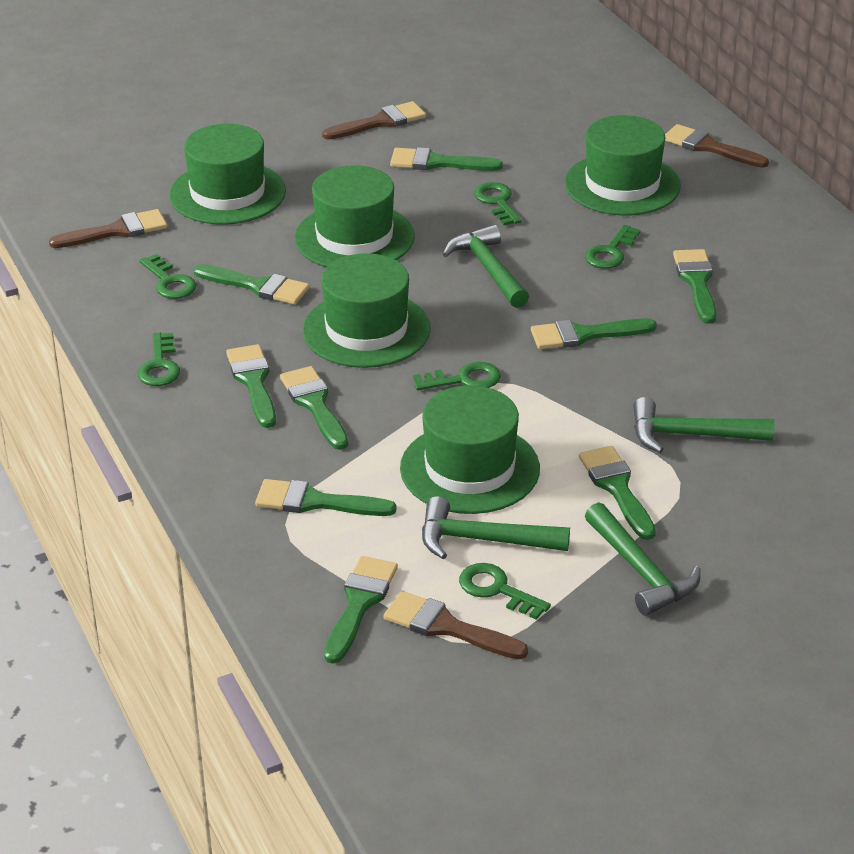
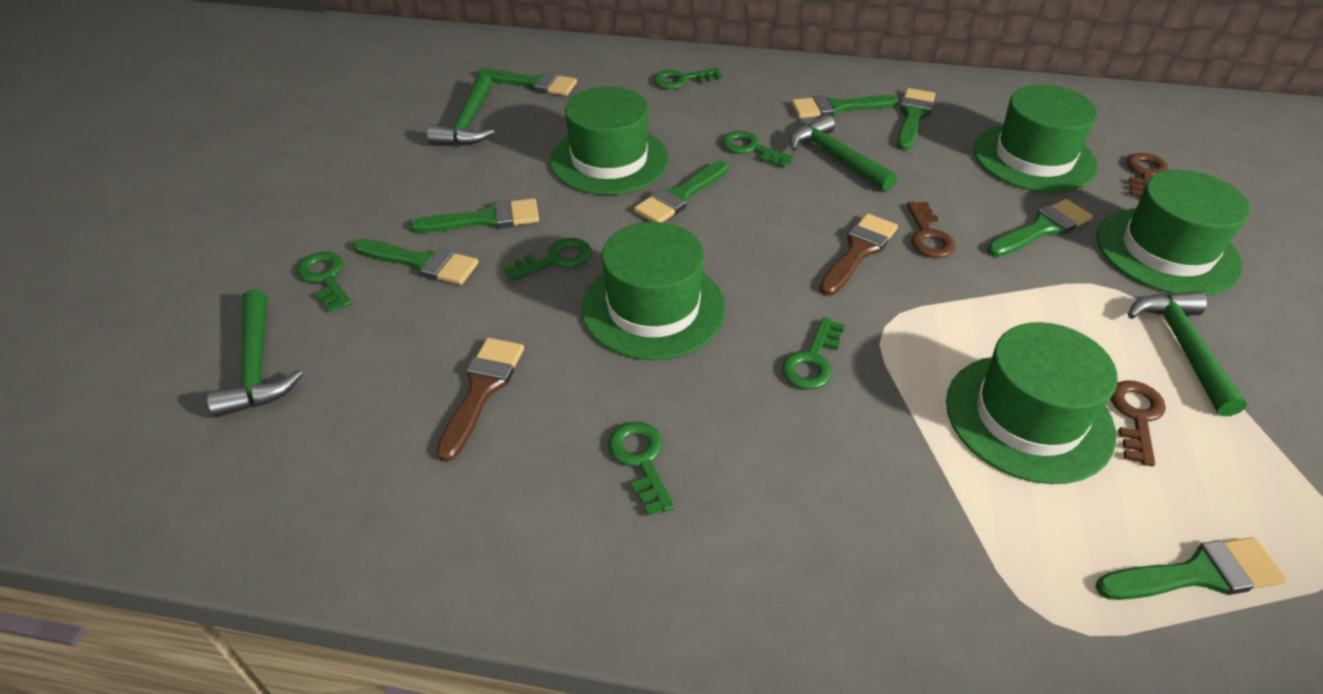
brown brush: 4 -> 2
brown key: 0 -> 3
green brush: 9 -> 8

